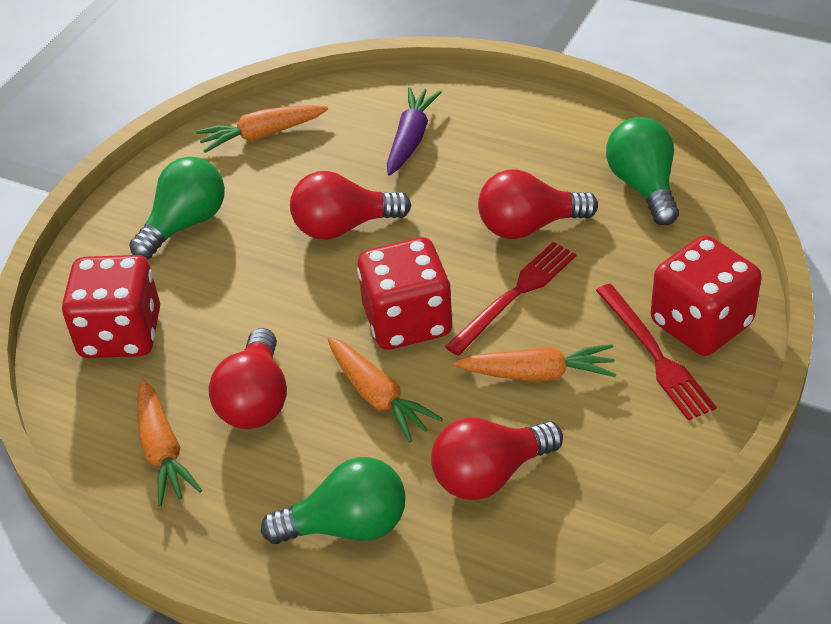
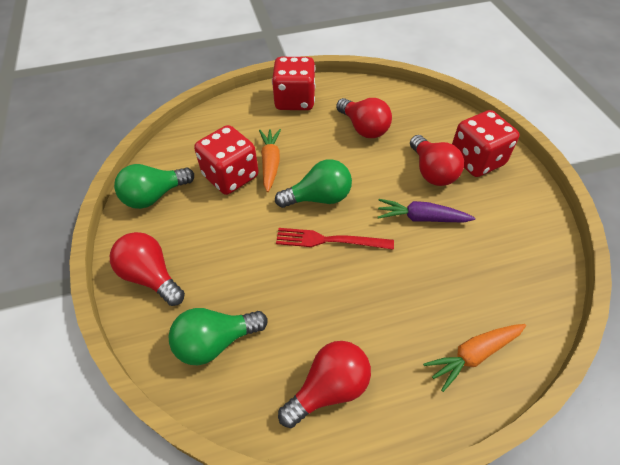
orange carrot: 4 -> 2
red fork: 2 -> 1

